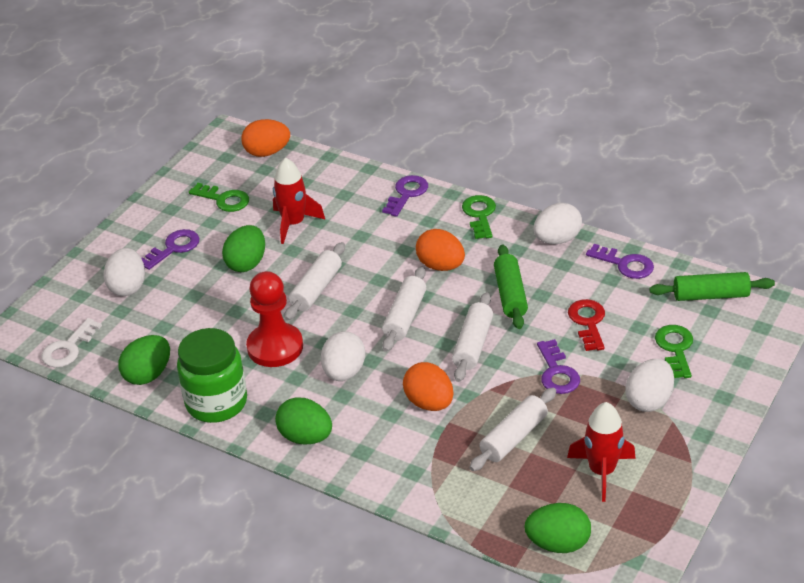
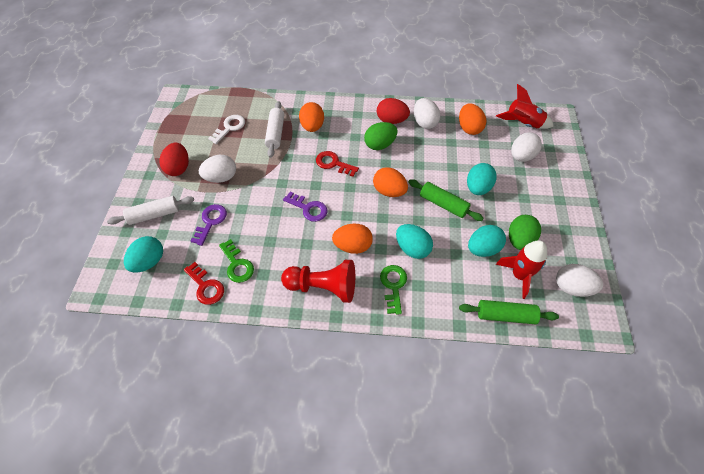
green egg: 4 -> 2
green jar: 1 -> 0
green key: 3 -> 2
orange egg: 3 -> 4
purple key: 4 -> 2
red egg: 0 -> 2
red key: 1 -> 2
turquoise egg: 0 -> 4
white rolling pin: 4 -> 2

